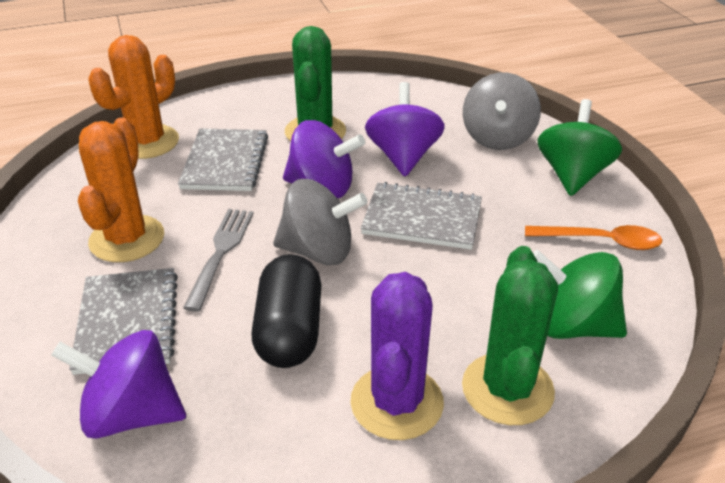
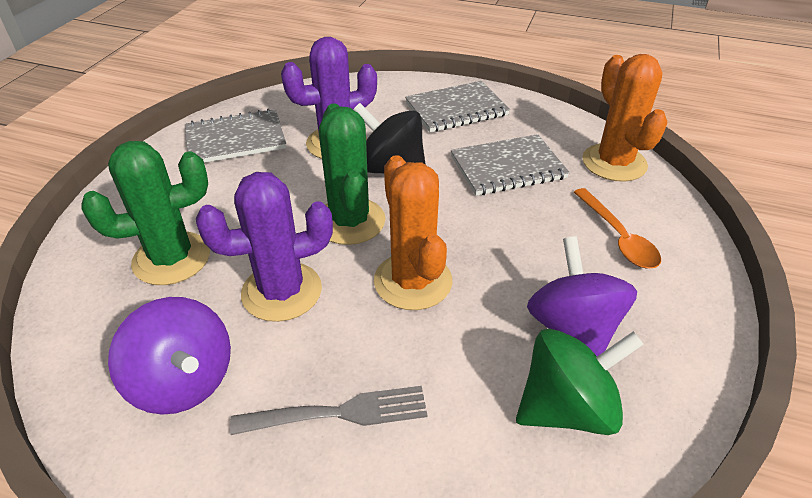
black capsule: 1 -> 0
black spinning top: 0 -> 1
green spinning top: 2 -> 1
grey spinning top: 2 -> 0
purple cactus: 1 -> 2
purple spinning top: 3 -> 2

